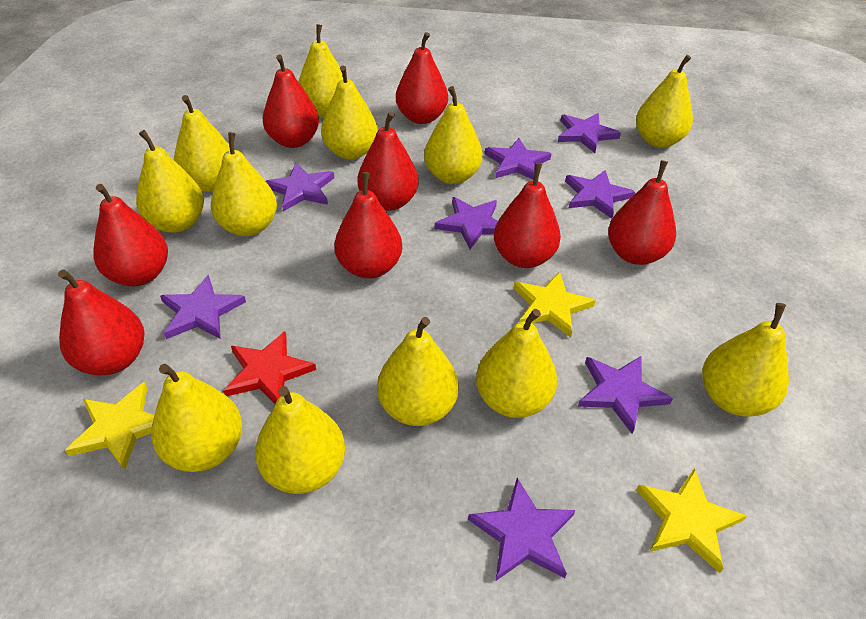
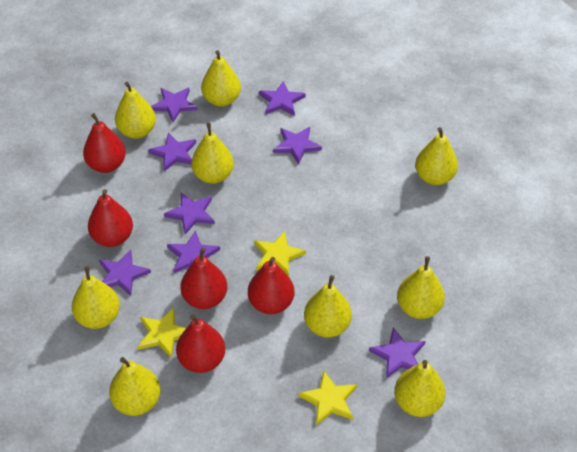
red pear: 8 -> 5
red star: 1 -> 0
yellow pear: 12 -> 9

